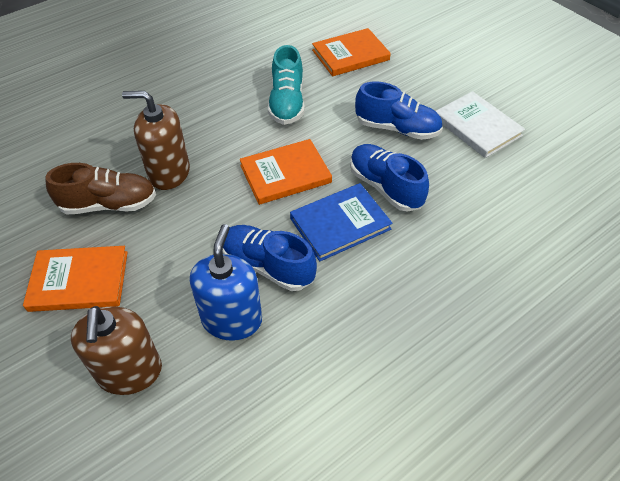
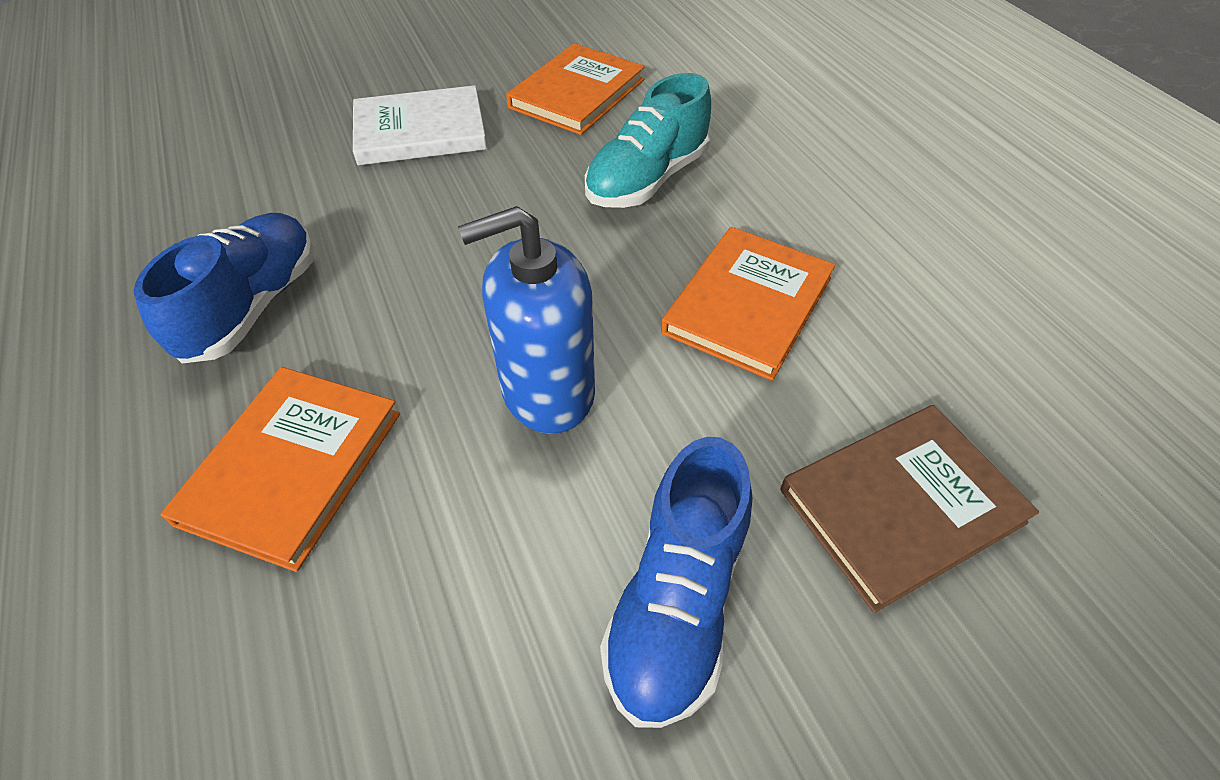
blue book: 1 -> 0
blue shoe: 3 -> 2
brown book: 0 -> 1
brown shoe: 1 -> 0
brown soap dispenser: 2 -> 0

